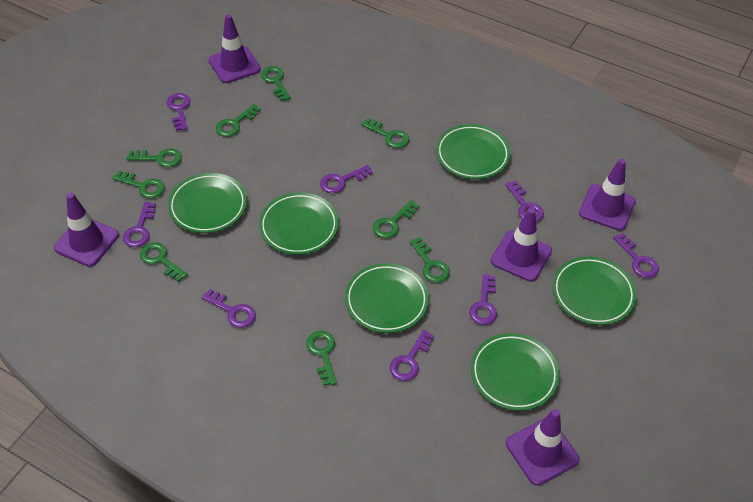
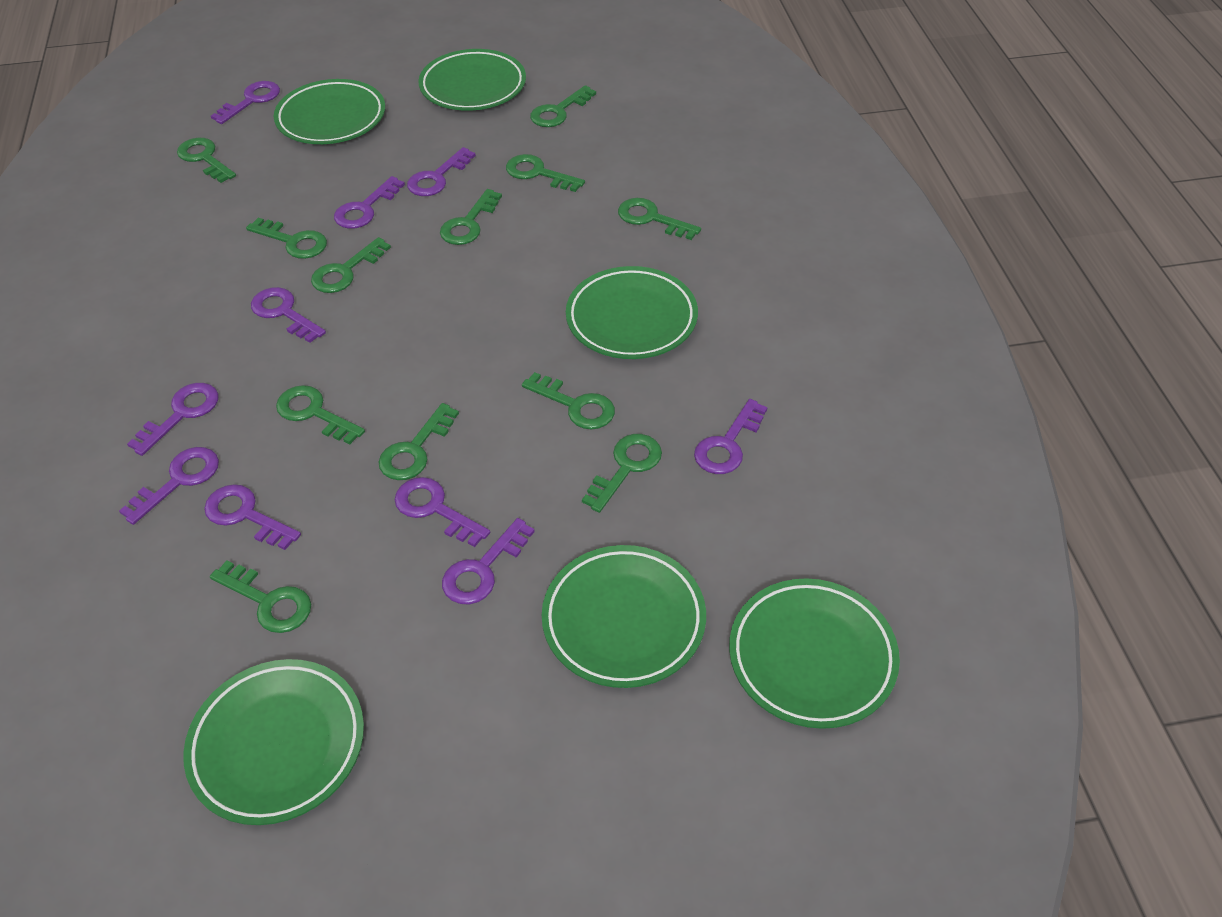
green key: 9 -> 12
purple key: 8 -> 10
purple traffic cone: 5 -> 0

